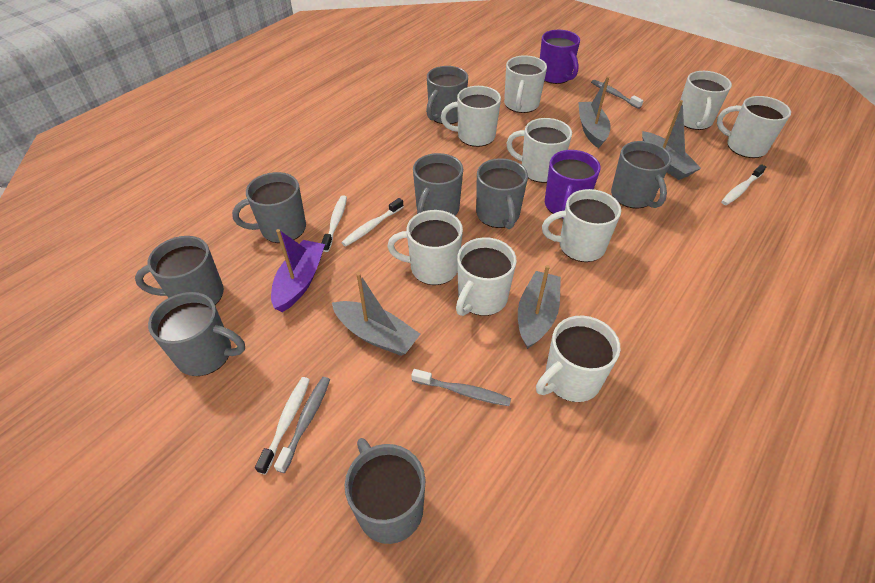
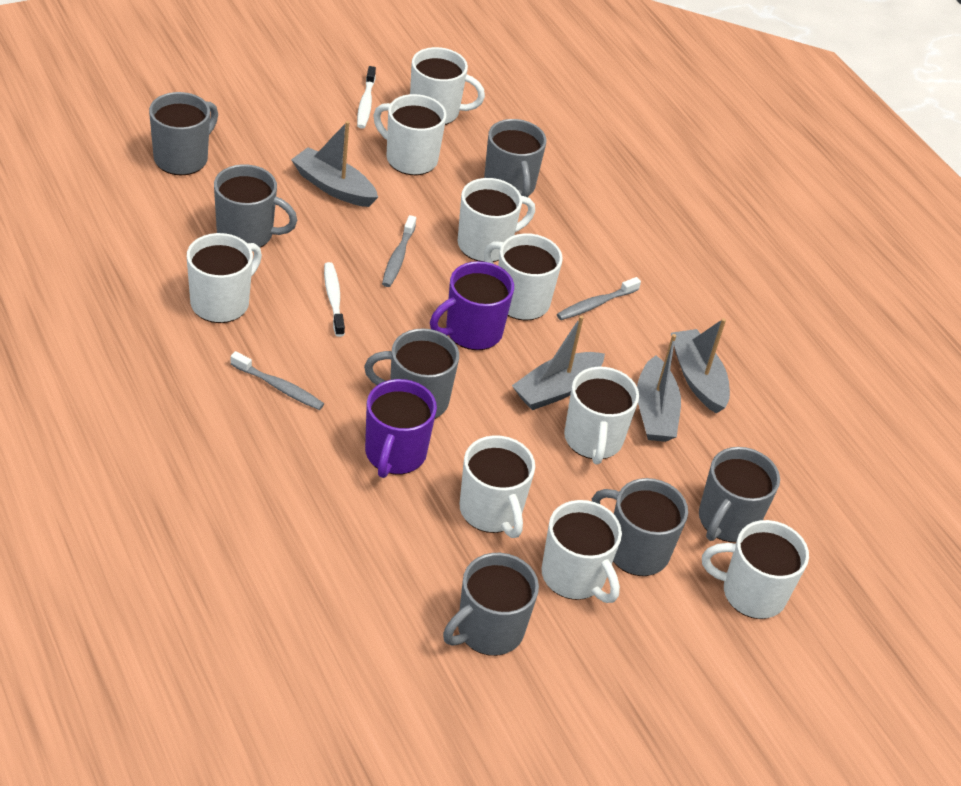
grey mug: 8 -> 7
purple boat: 1 -> 0
white toothbrush: 4 -> 2

